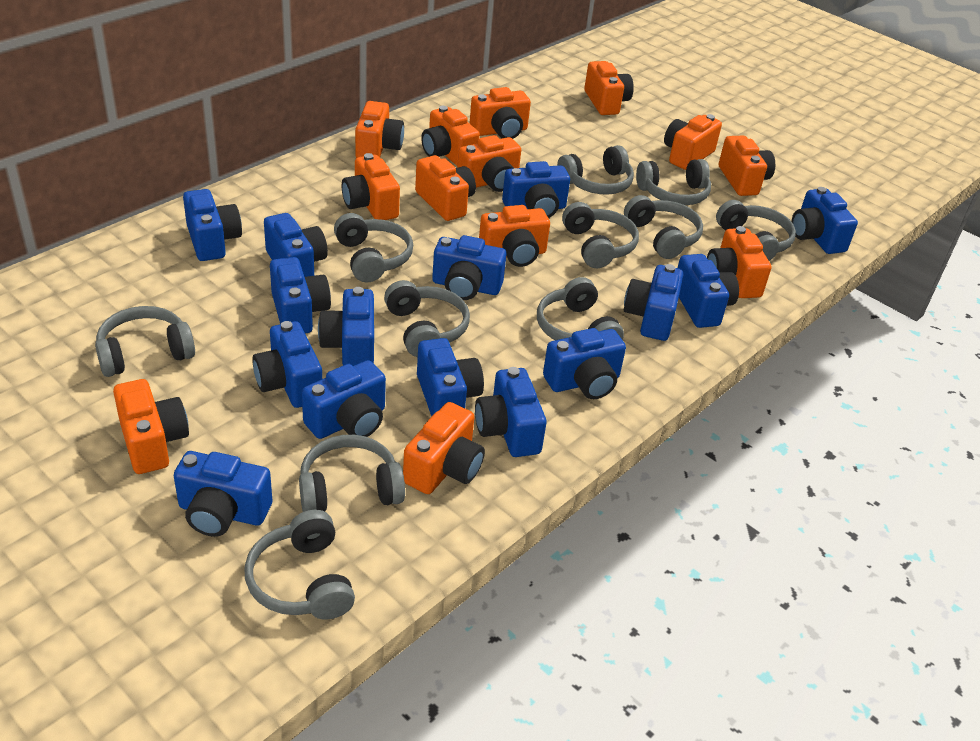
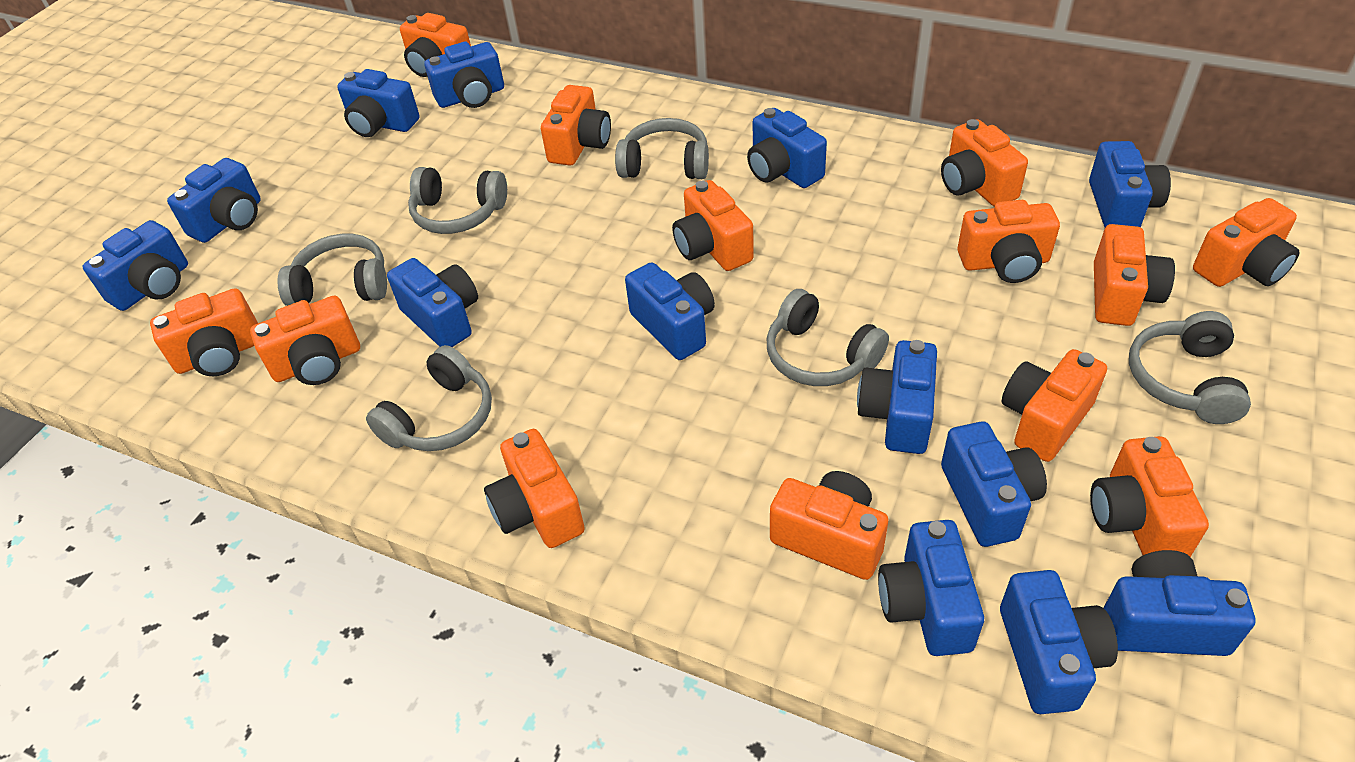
blue camera: 15 -> 13
grey headphones: 11 -> 6

